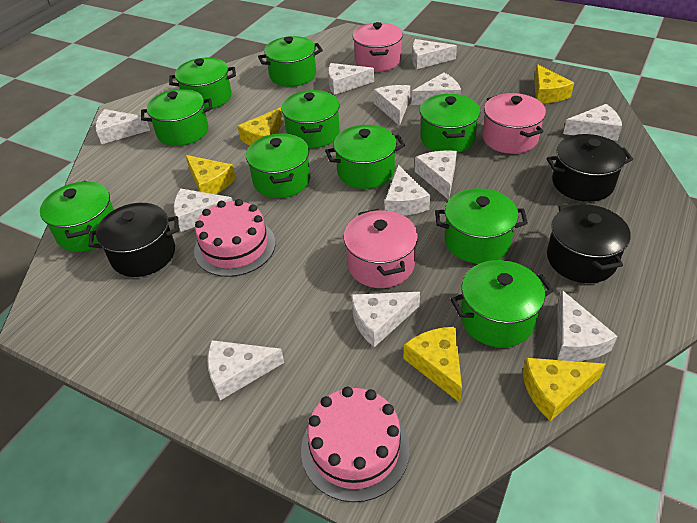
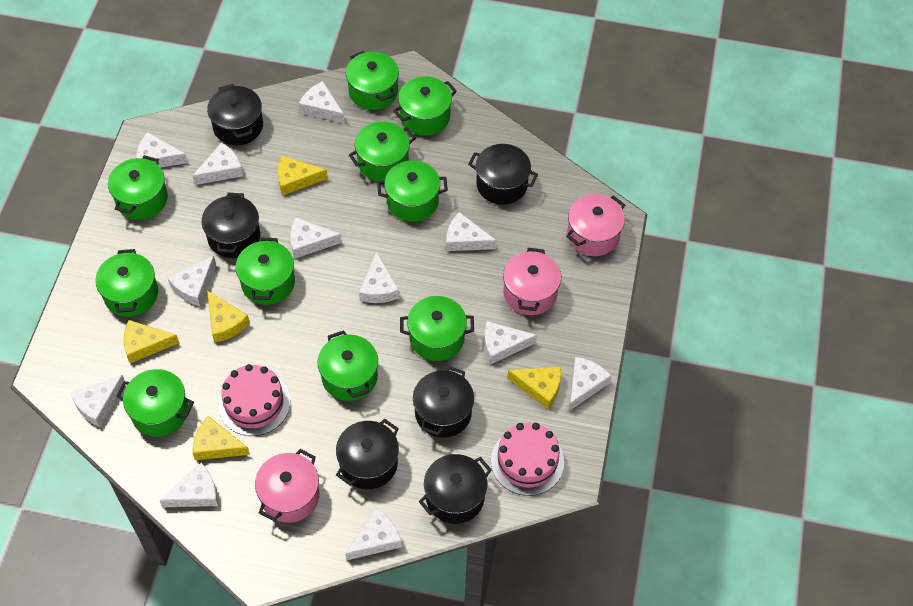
black pot: 3 -> 6

